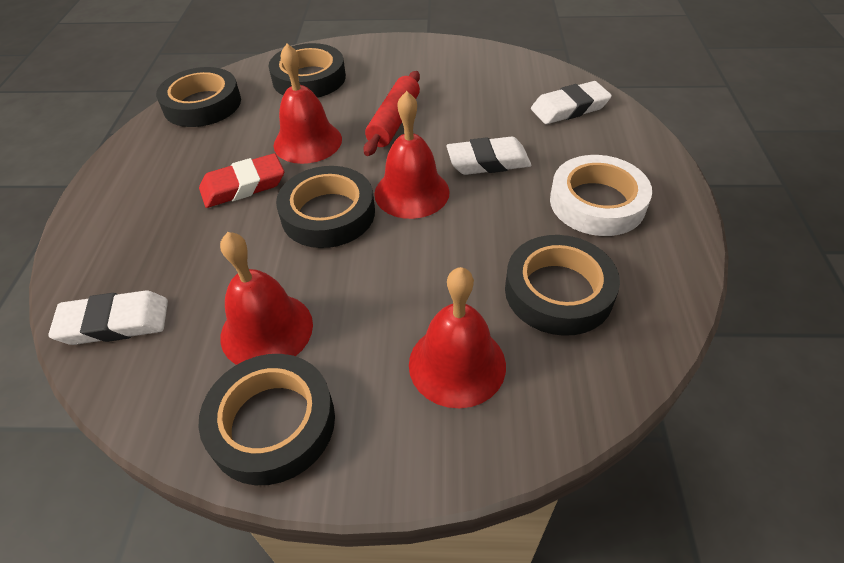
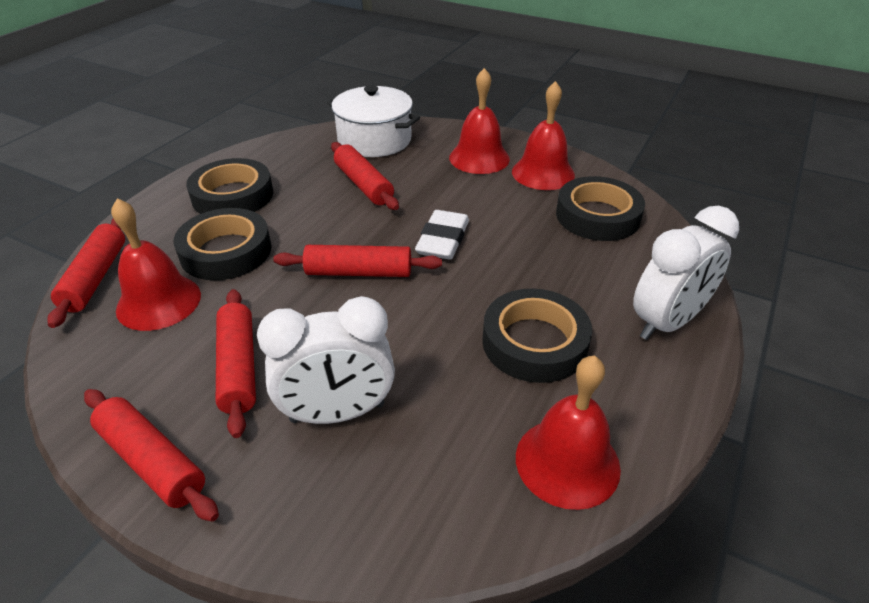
black tape: 5 -> 4
red eraser: 1 -> 0
red rolling pin: 1 -> 5
white clock: 0 -> 2
white eraser: 3 -> 1
white pot: 0 -> 1
white tape: 1 -> 0

